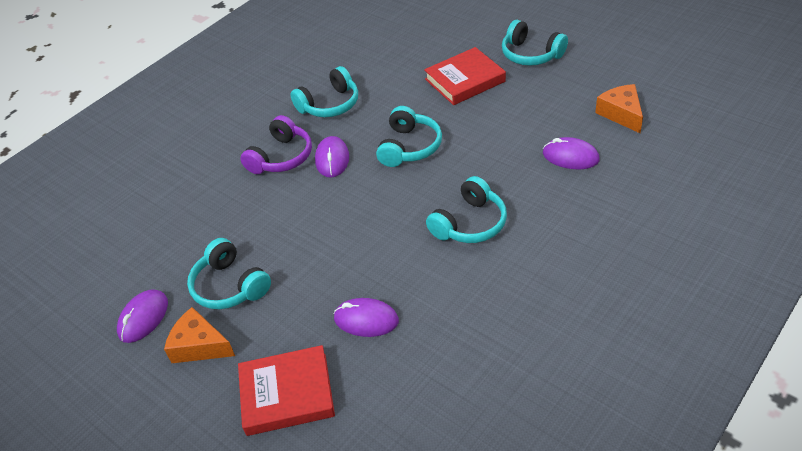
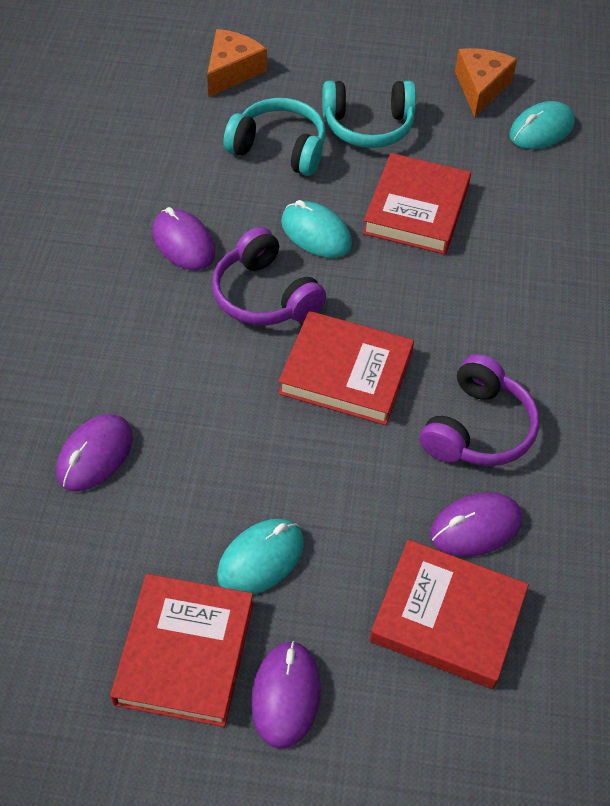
purple headphones: 1 -> 2
red book: 2 -> 4
turquoise headphones: 5 -> 2
turquoise mouse: 0 -> 3

